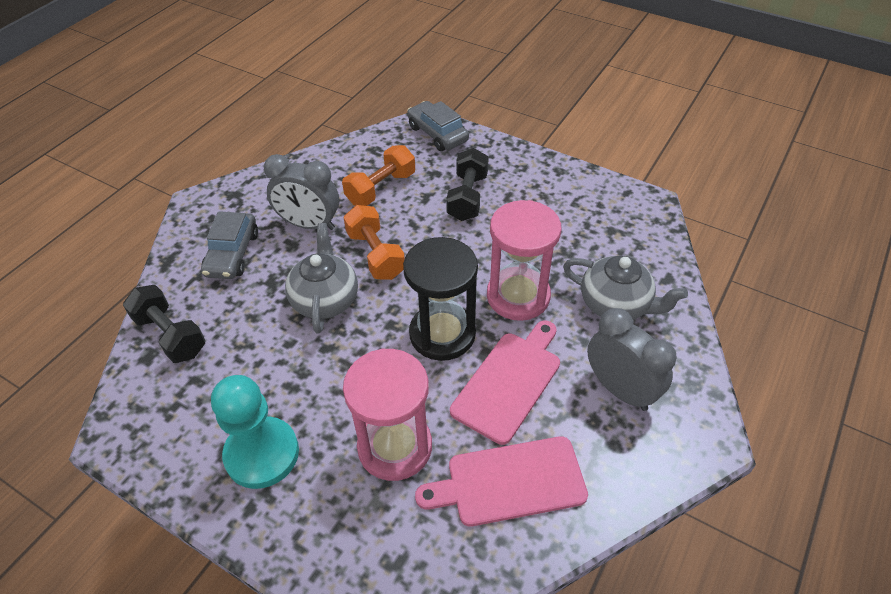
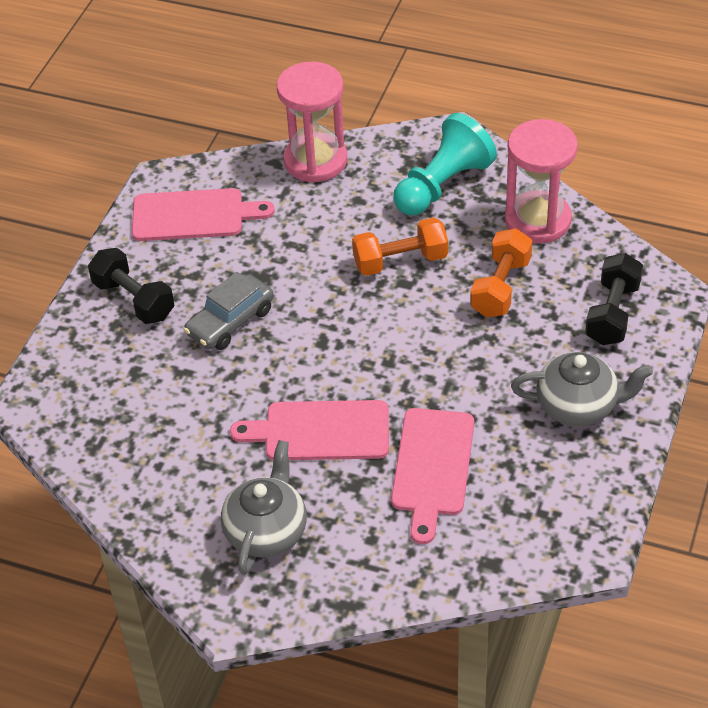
black hourglass: 1 -> 0
grey car: 2 -> 1
grey clock: 2 -> 0
pink cutting board: 2 -> 3

